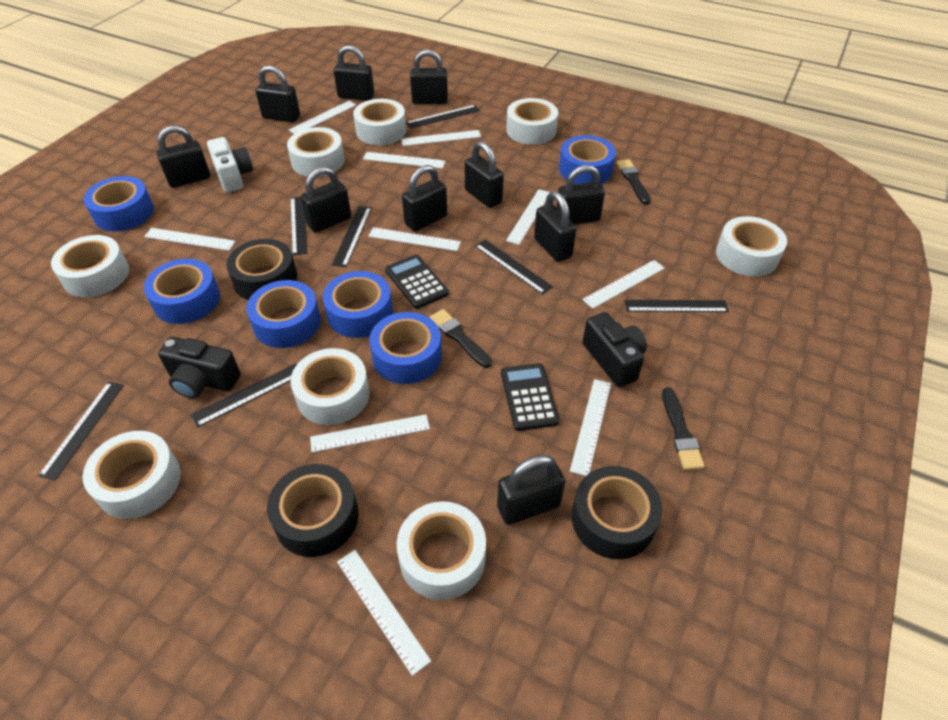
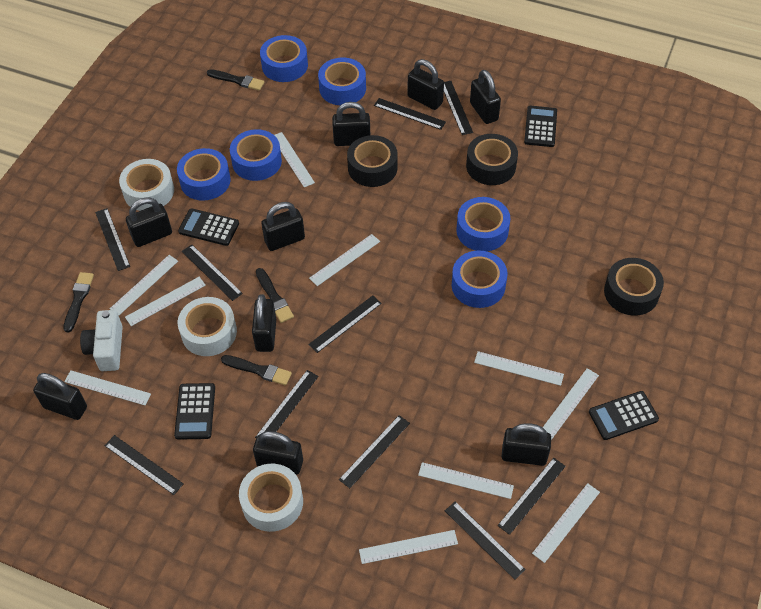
black brush: 3 -> 4
black calculator: 2 -> 4
black camera: 2 -> 0
black padlock: 10 -> 9
black ruler: 7 -> 10
white tape: 8 -> 3

